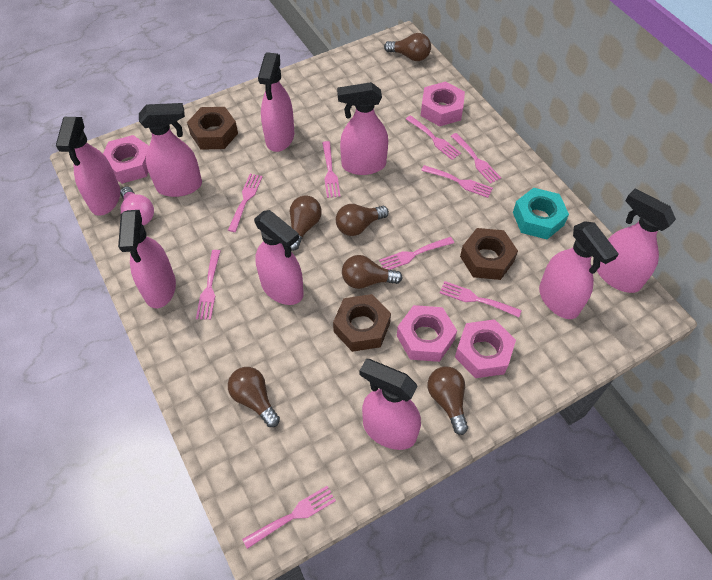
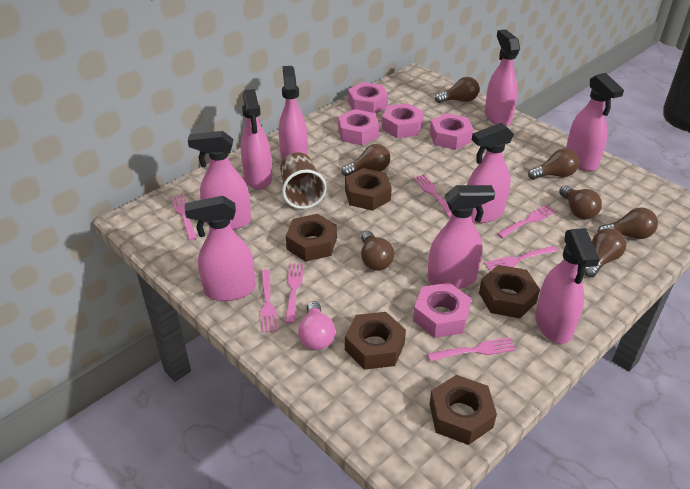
brown cup: 0 -> 1
brown light bulb: 6 -> 7
brown nut: 3 -> 5
pink fork: 9 -> 7
pink nut: 4 -> 5
turquoise nut: 1 -> 0

